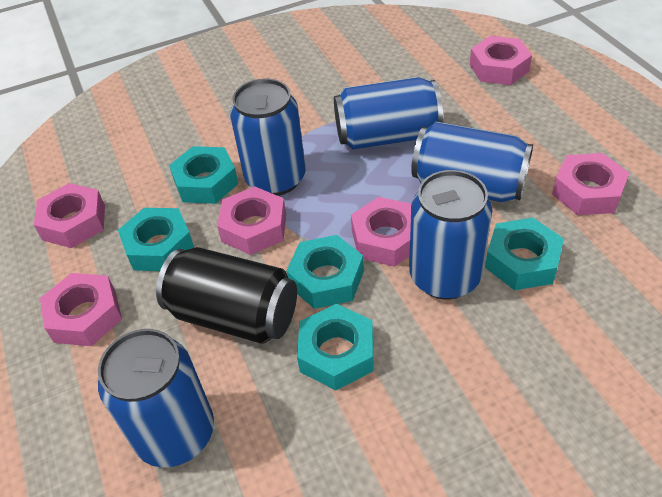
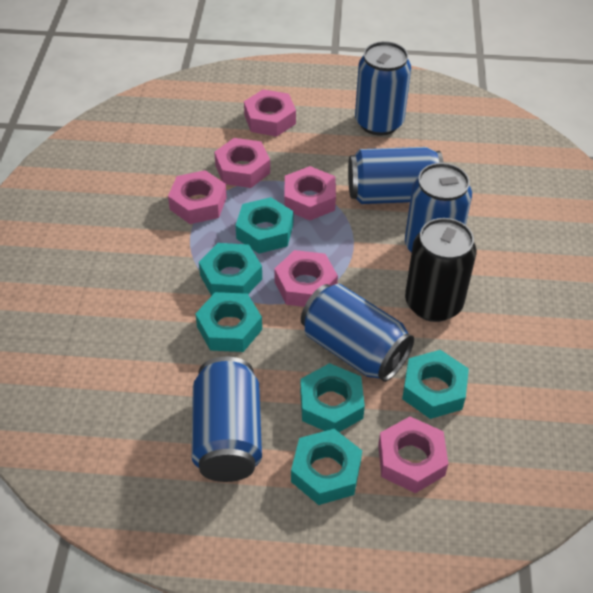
turquoise nut: 5 -> 6

